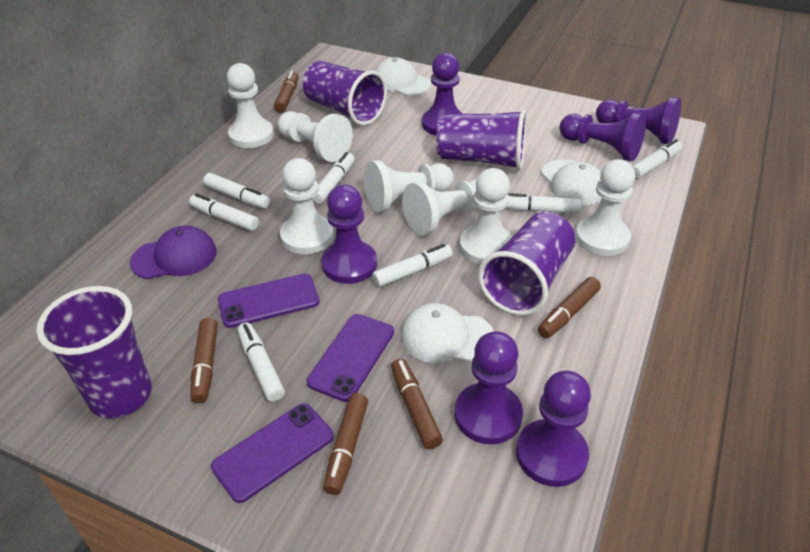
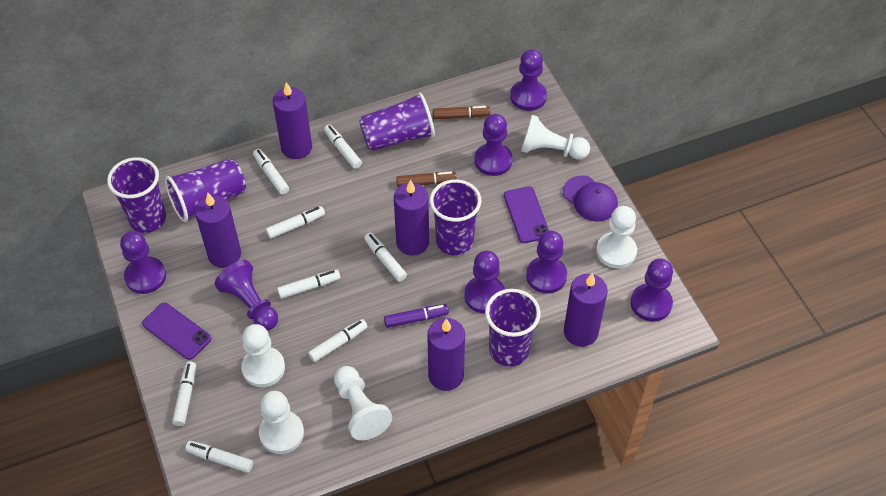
brown marker: 5 -> 2
purple candle: 0 -> 5
purple cup: 4 -> 5
purple marker: 0 -> 1
purple pawn: 6 -> 7
purple phone: 3 -> 2
white cap: 3 -> 0
white marker: 7 -> 8
white pawn: 7 -> 5

